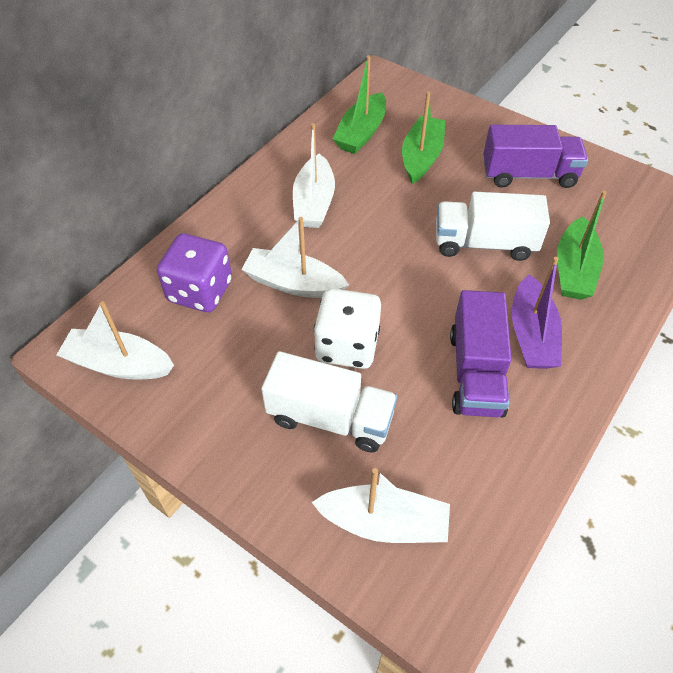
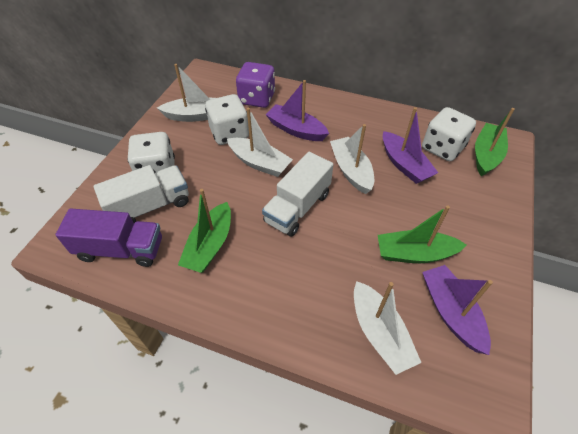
purple boat: 1 -> 3
purple truck: 2 -> 1
white dice: 1 -> 3

